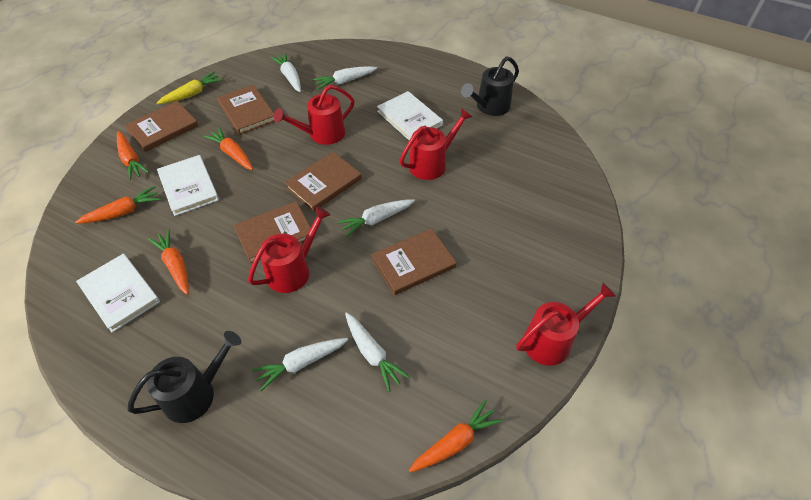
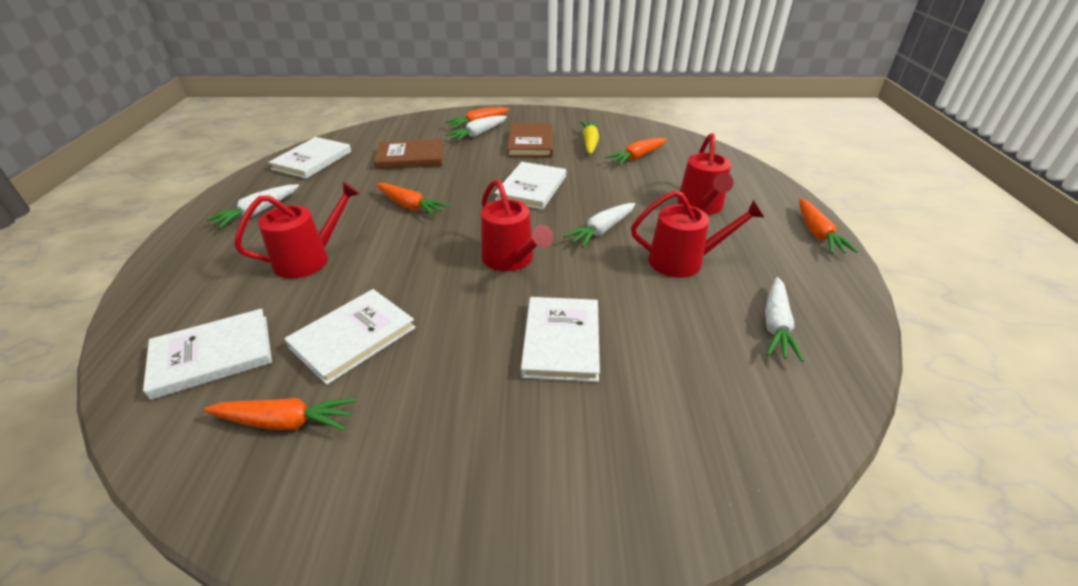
black watering can: 2 -> 0
brown book: 5 -> 2
white book: 3 -> 5
white carrot: 5 -> 4

